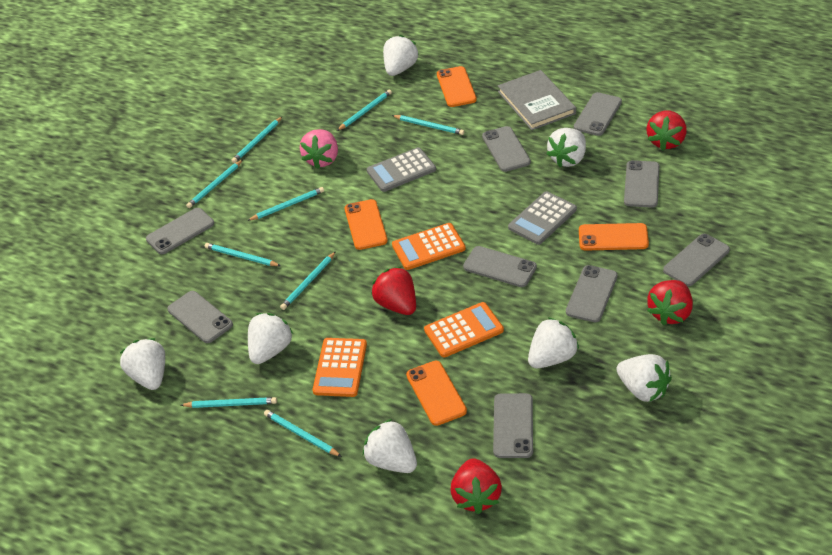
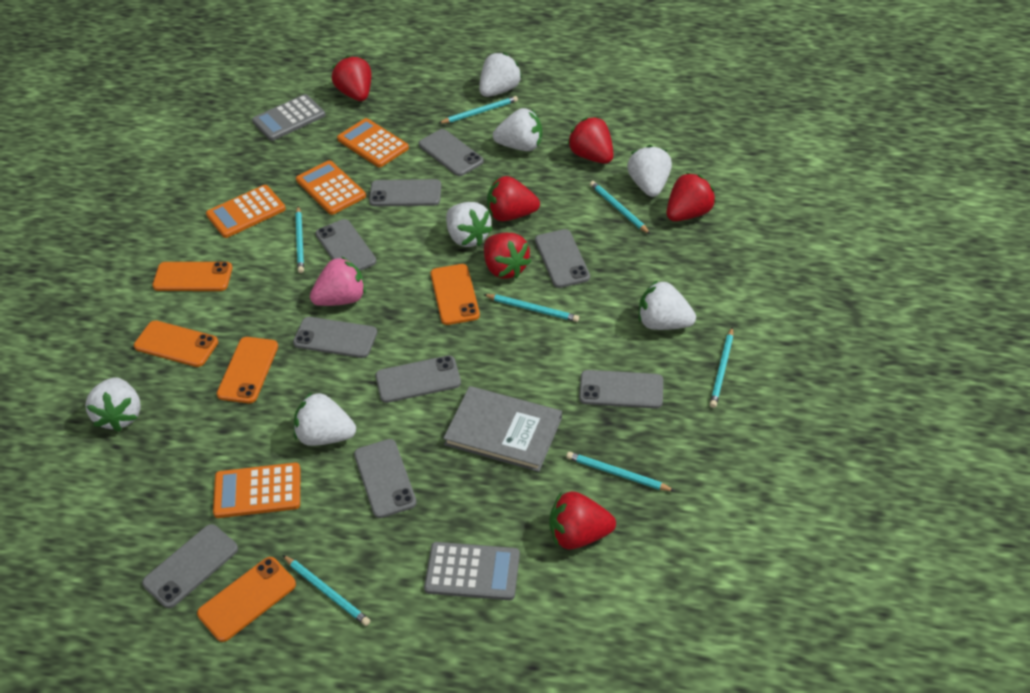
orange calculator: 3 -> 4
orange phone: 4 -> 5
red strawberry: 4 -> 6
turquoise pencil: 9 -> 7

